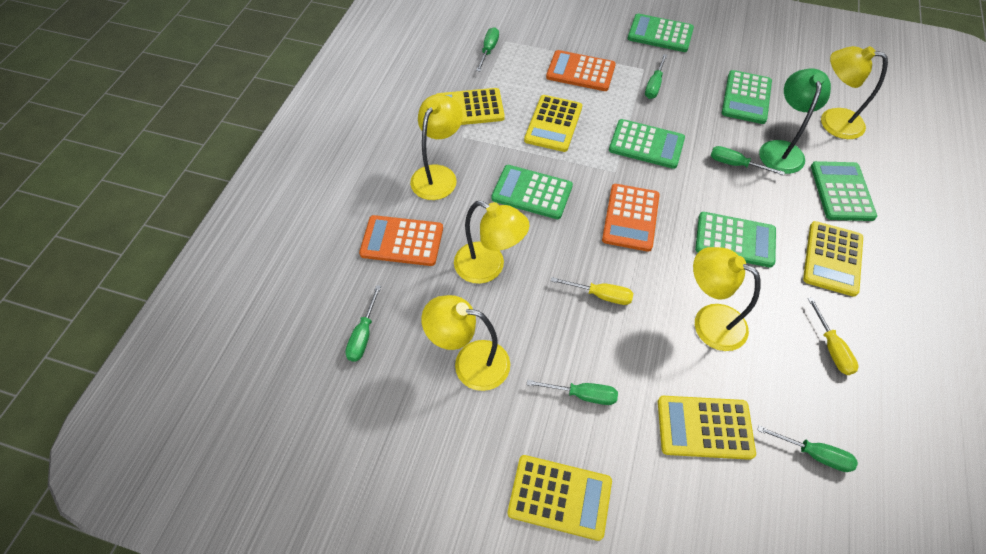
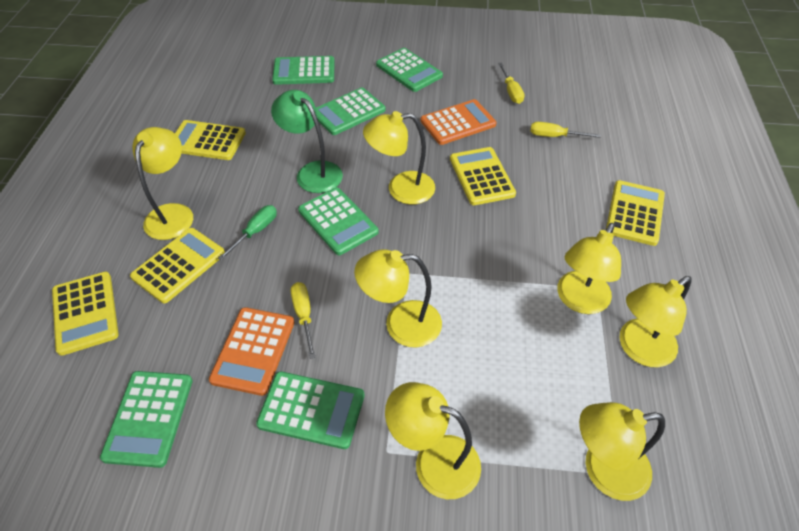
green screwdriver: 6 -> 1
orange calculator: 3 -> 2
yellow lamp: 5 -> 7
yellow screwdriver: 2 -> 3

